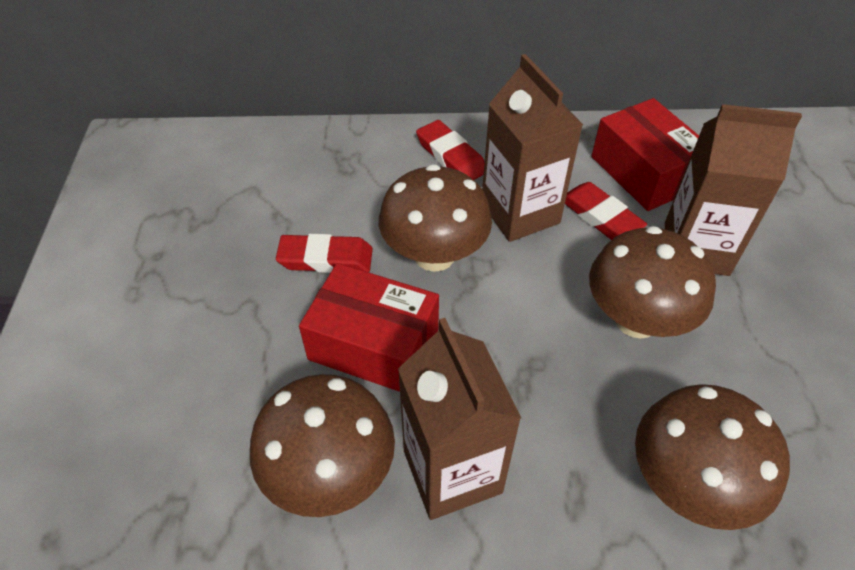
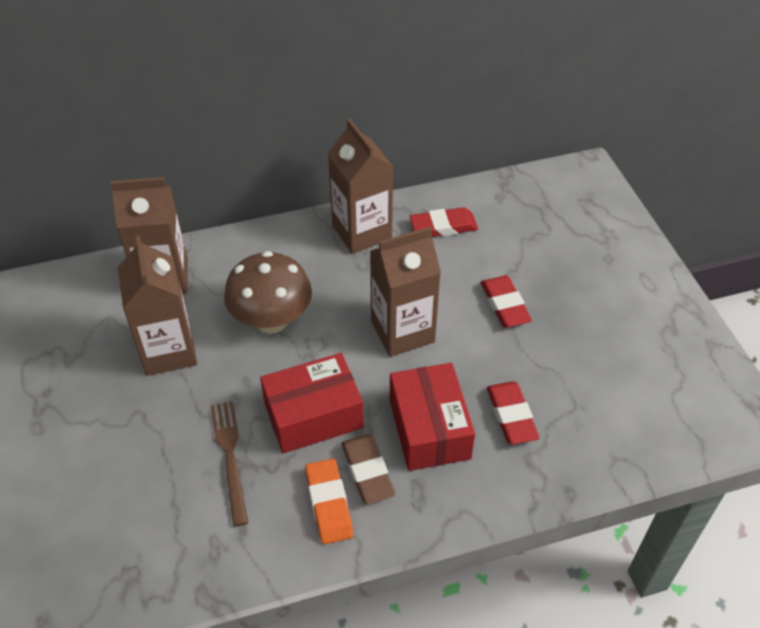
brown carton: 3 -> 4
brown eraser: 0 -> 1
brown fork: 0 -> 1
brown mushroom: 4 -> 1
orange eraser: 0 -> 1

